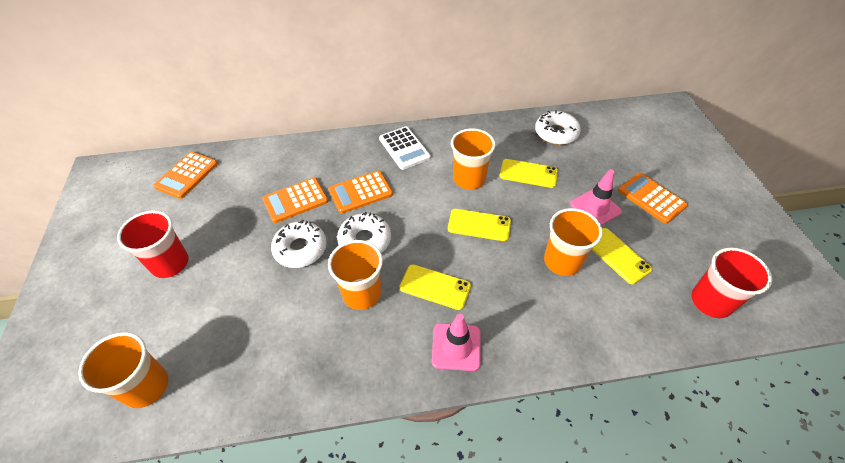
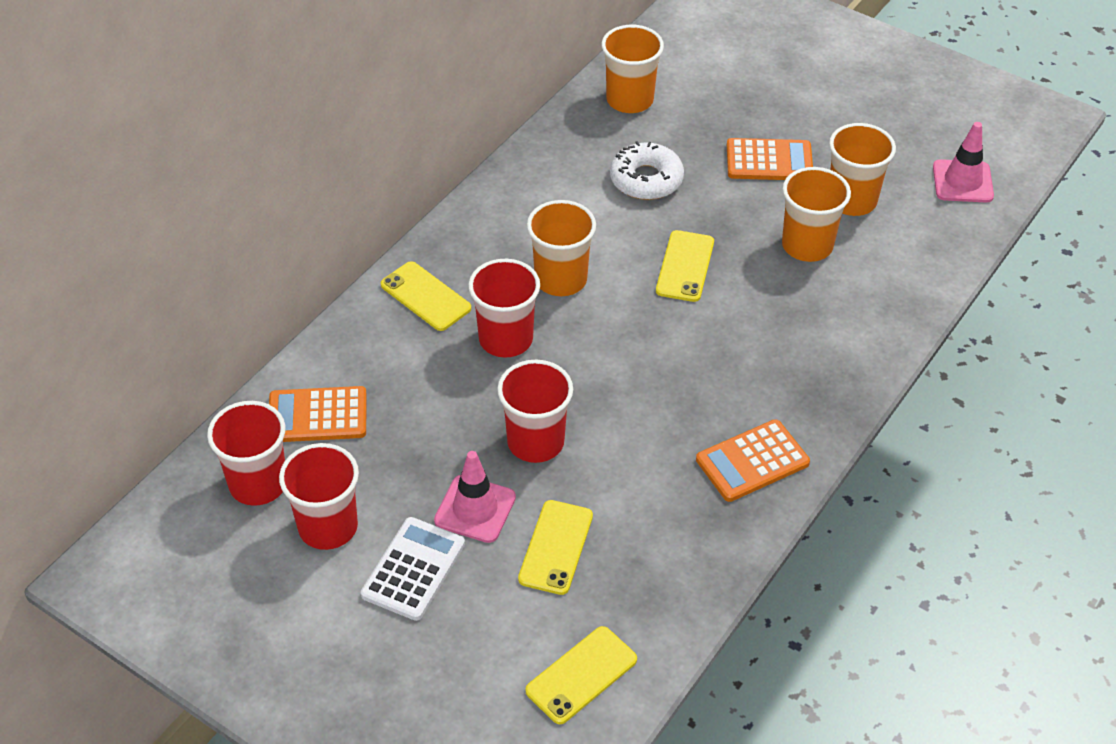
orange calculator: 4 -> 3
red cup: 2 -> 4
white donut: 3 -> 1

